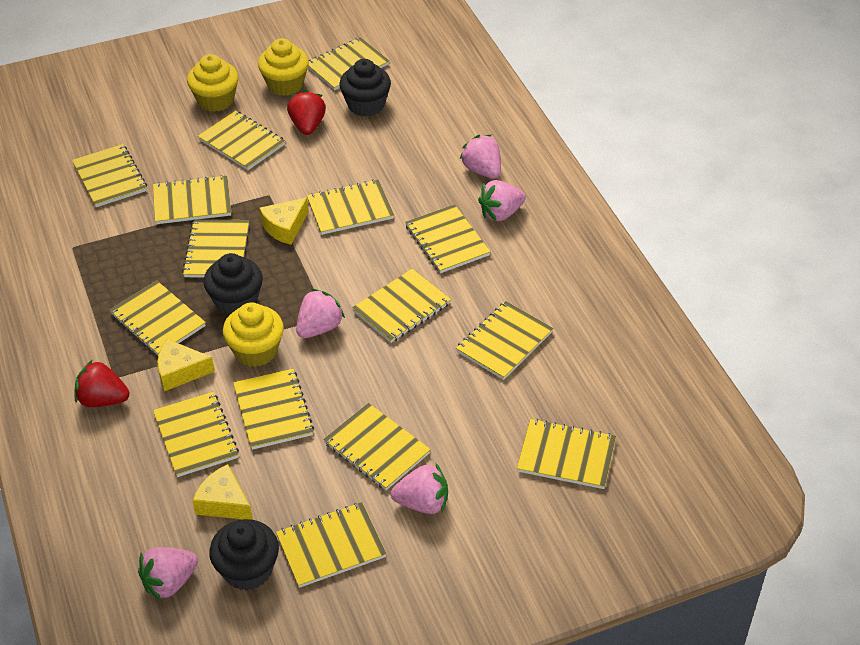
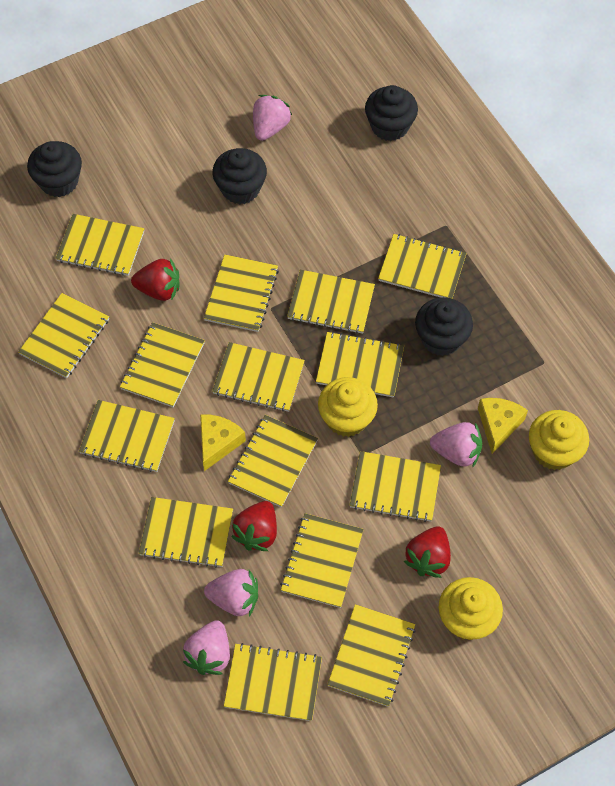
black cupcake: 3 -> 4
pink strawberry: 5 -> 4
red strawberry: 2 -> 3
yellow cheese: 3 -> 2

